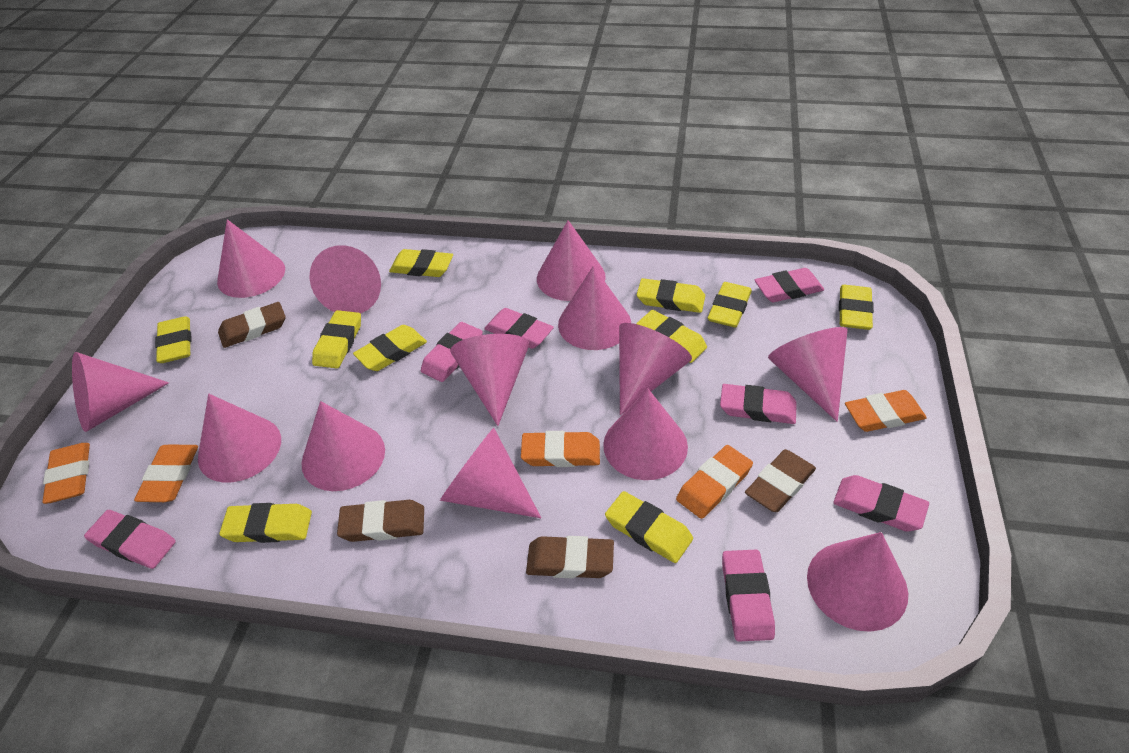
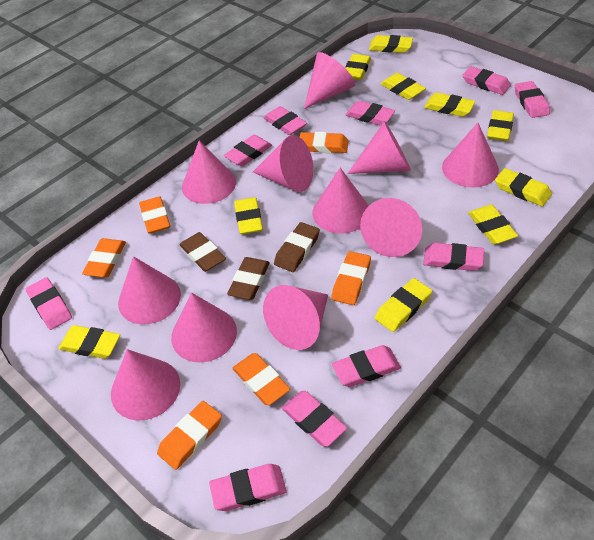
brown eraser: 4 -> 3
orange eraser: 5 -> 6
pink cone: 13 -> 11
pink eraser: 7 -> 10

